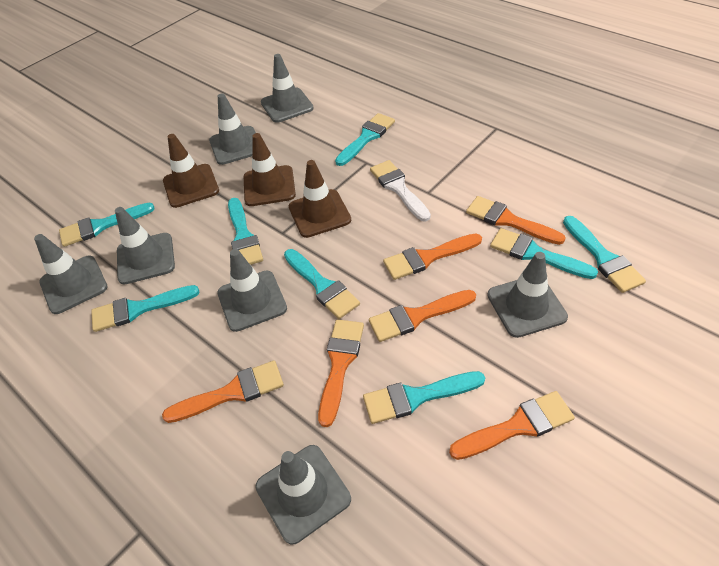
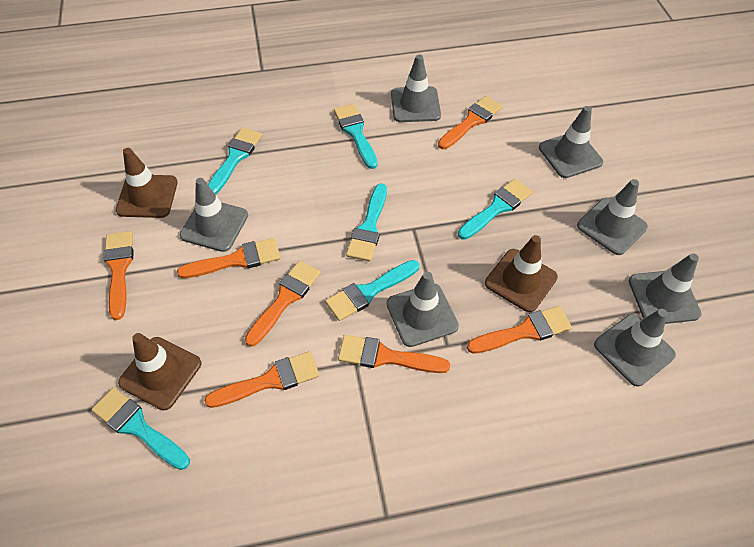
orange brush: 6 -> 7
turquoise brush: 8 -> 6
white brush: 1 -> 0

